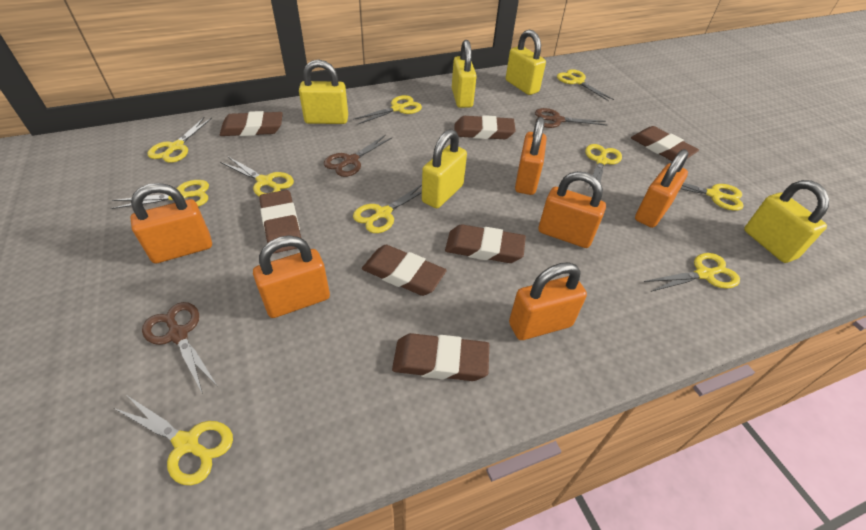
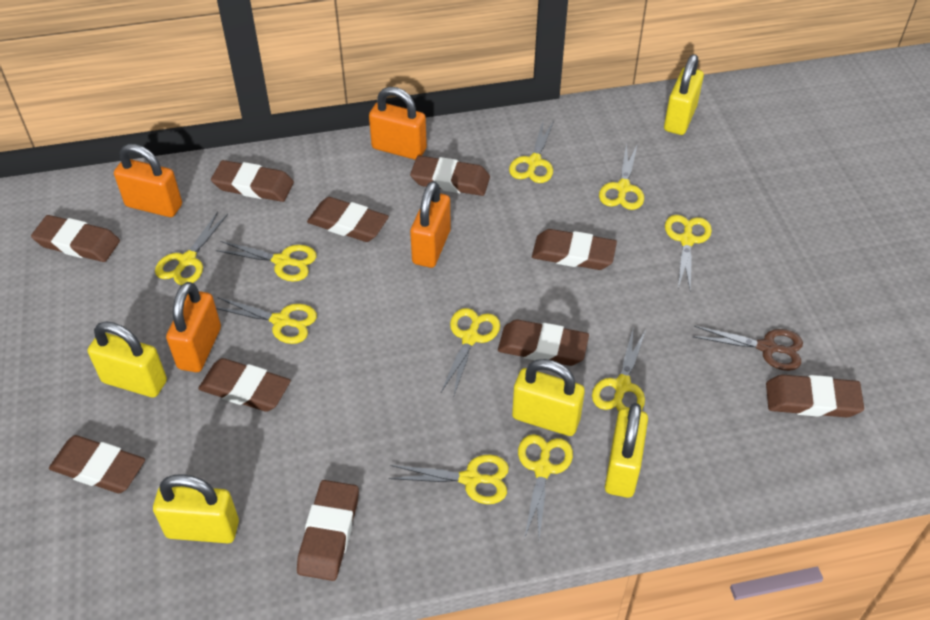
brown eraser: 7 -> 10
brown scissors: 3 -> 1
orange padlock: 6 -> 4

